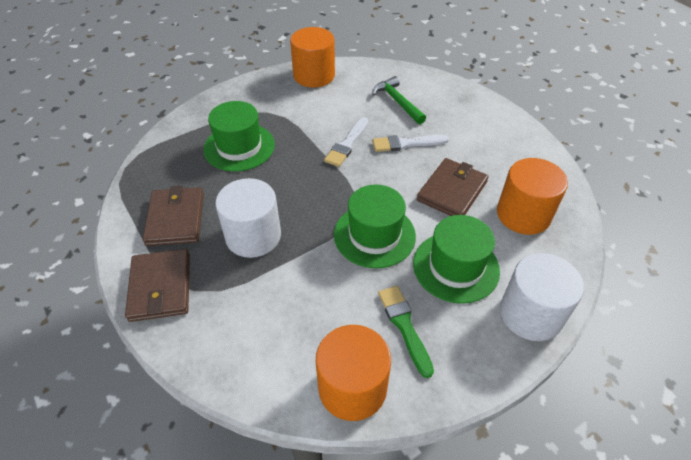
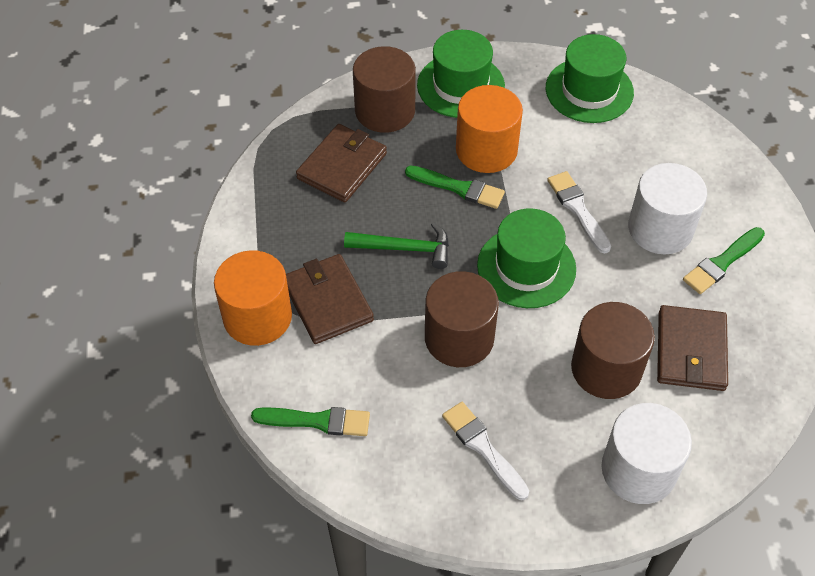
brown cylinder: 0 -> 3
green brush: 1 -> 3
orange cylinder: 3 -> 2

